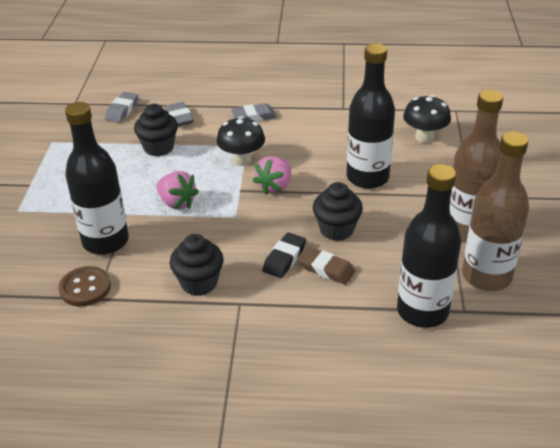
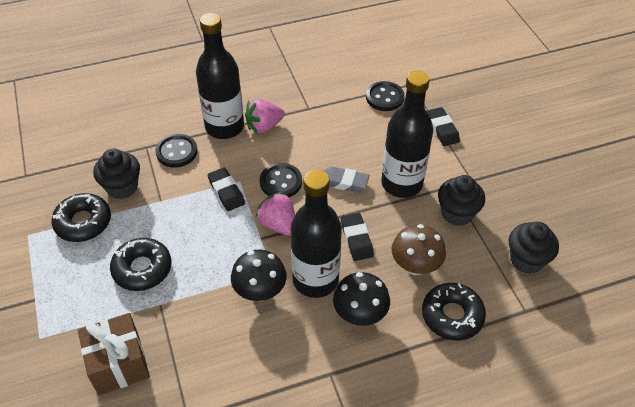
black button: 0 -> 3
black donut: 0 -> 3
black eraser: 1 -> 3
brown bottle: 2 -> 0
brown button: 1 -> 0
brown eraser: 1 -> 0
brown gift: 0 -> 1
brown mushroom: 0 -> 1
grey eraser: 3 -> 1

